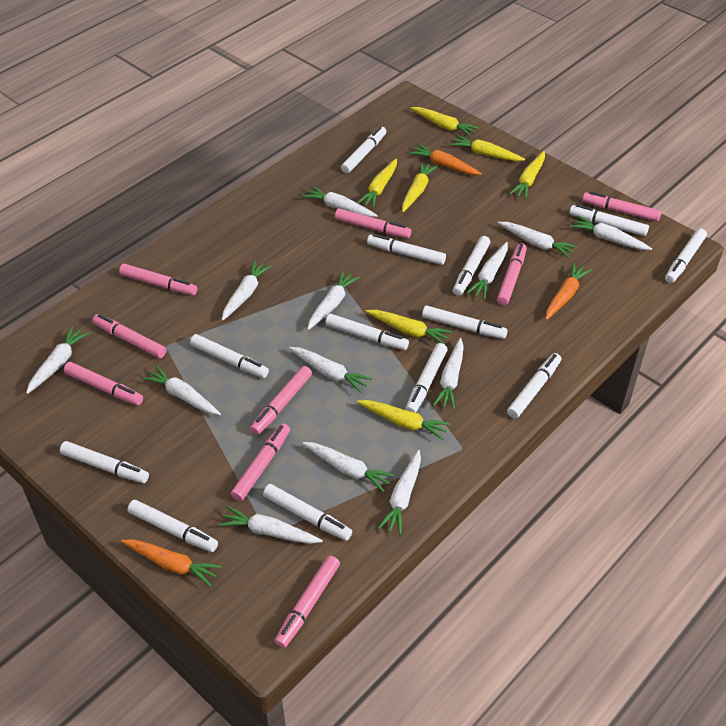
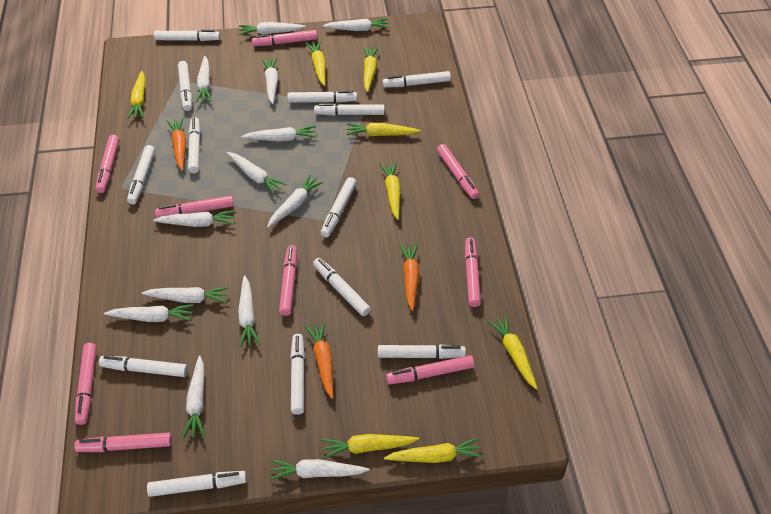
yellow carrot: 7 -> 8

